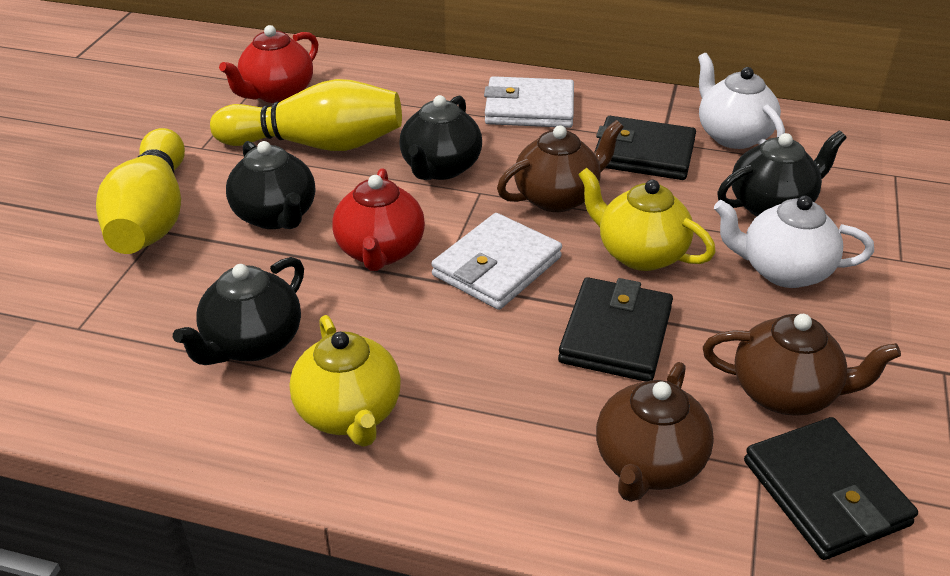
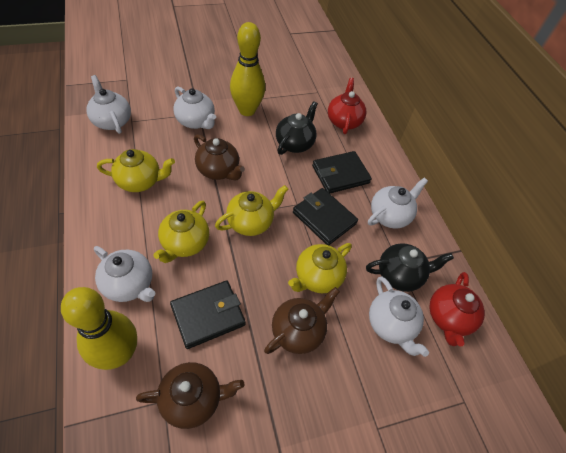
black teapot: 4 -> 2
white teapot: 2 -> 5
white wallet: 2 -> 0
yellow teapot: 2 -> 4

